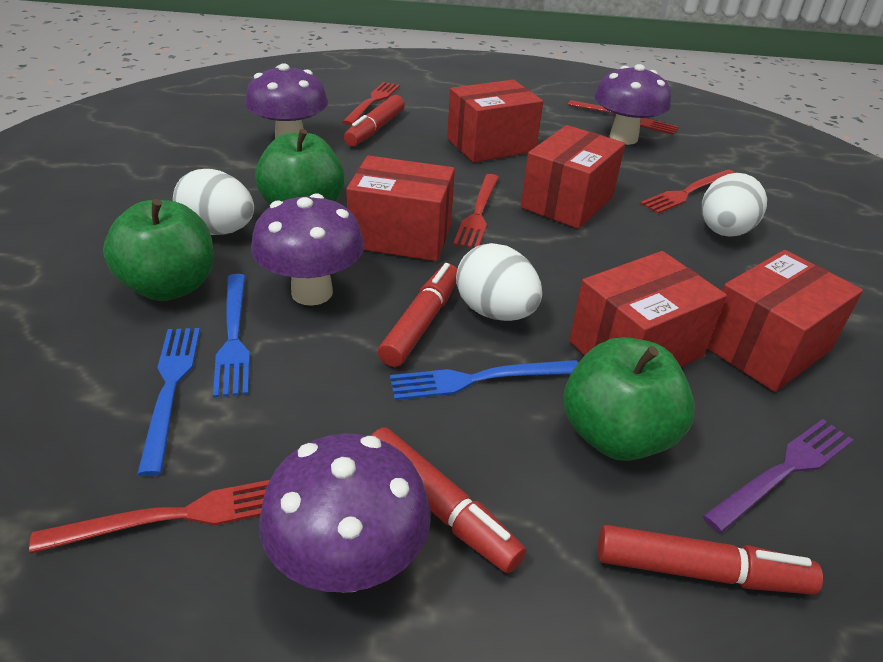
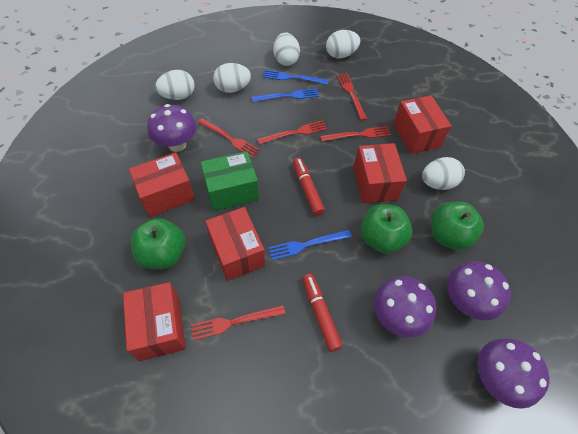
green box: 0 -> 1
purple fork: 1 -> 0
red marker: 4 -> 2
white egg: 3 -> 5

